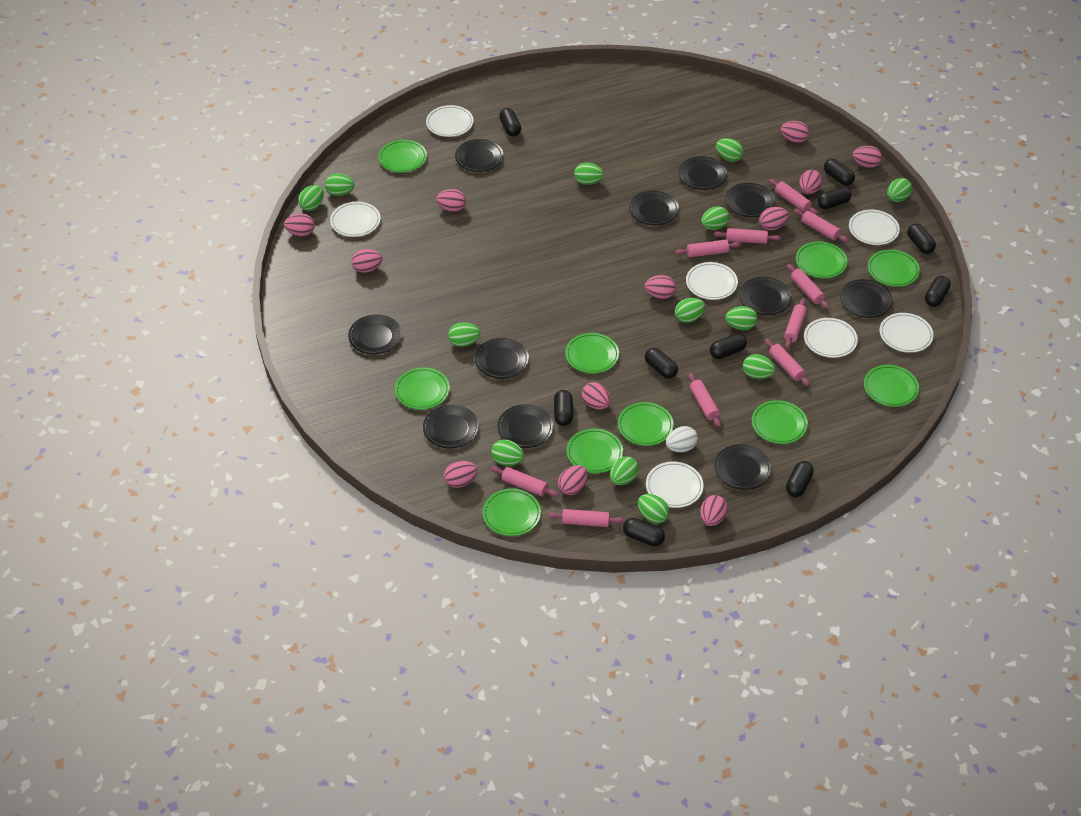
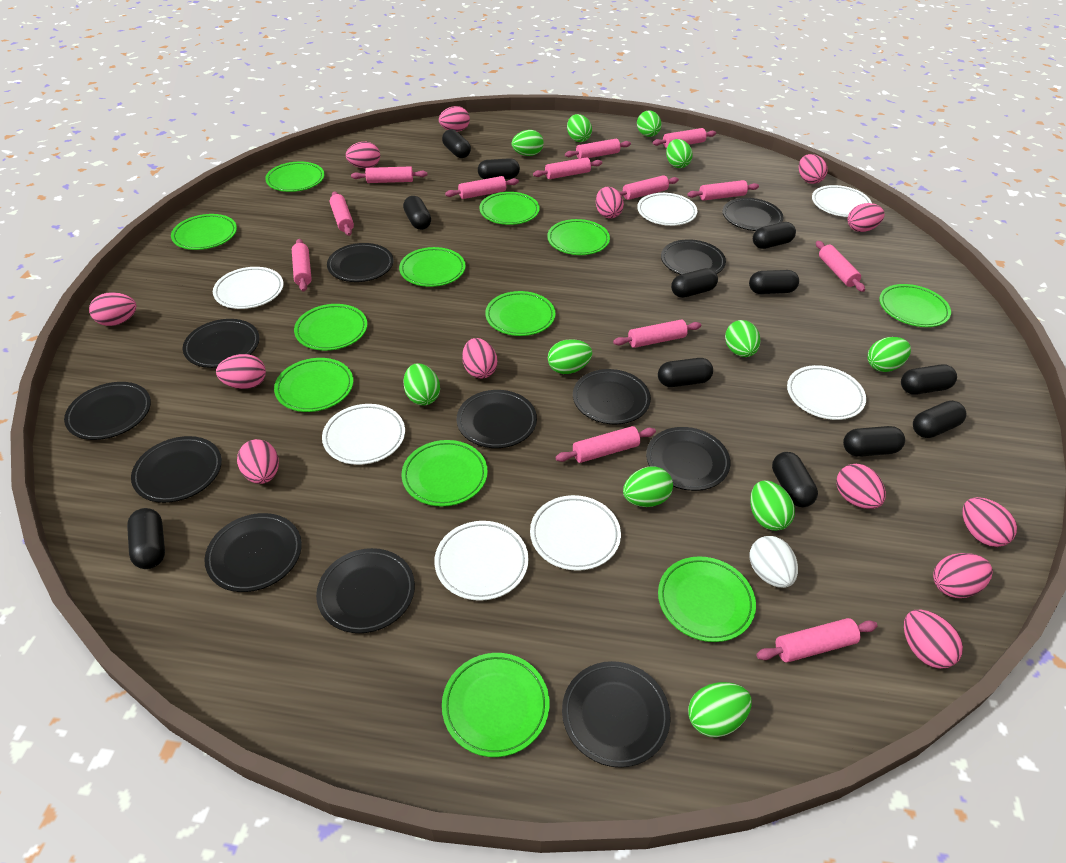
black capsule: 10 -> 12
black plate: 11 -> 12
green egg: 13 -> 11
green plate: 10 -> 12
pink egg: 12 -> 13
pink rolling pin: 10 -> 13

